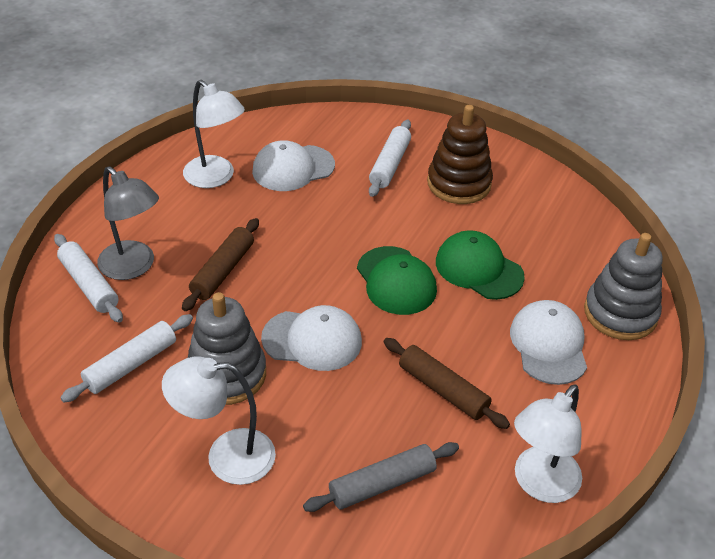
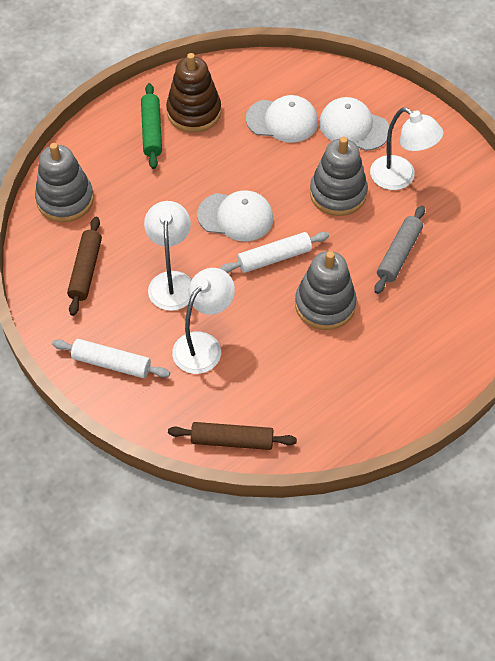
green cap: 2 -> 0
green rolling pin: 0 -> 1
grey lamp: 1 -> 0
grey stacking toy: 2 -> 3
white rolling pin: 3 -> 2

